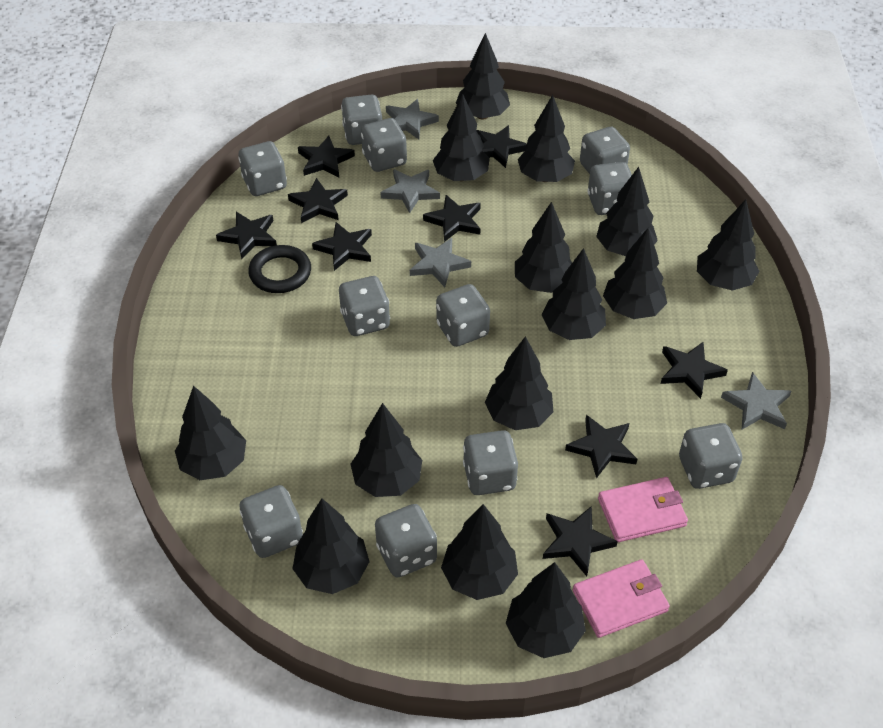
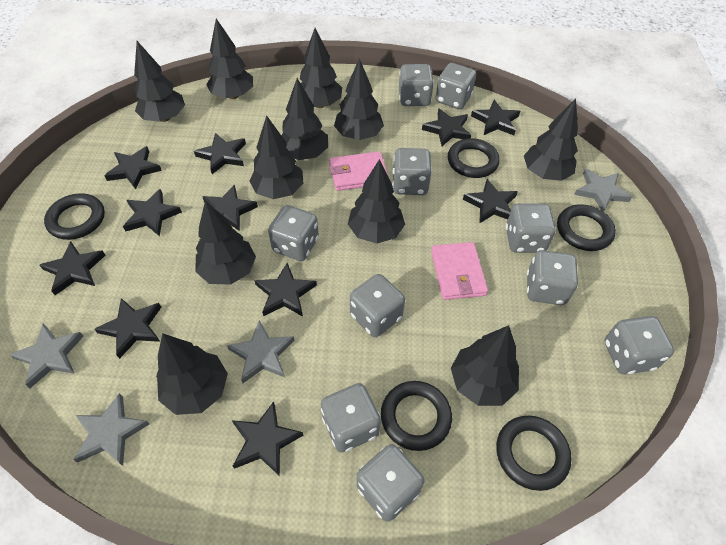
black ring: 1 -> 5
black star: 9 -> 11
black tree: 14 -> 11
grey dice: 11 -> 10

